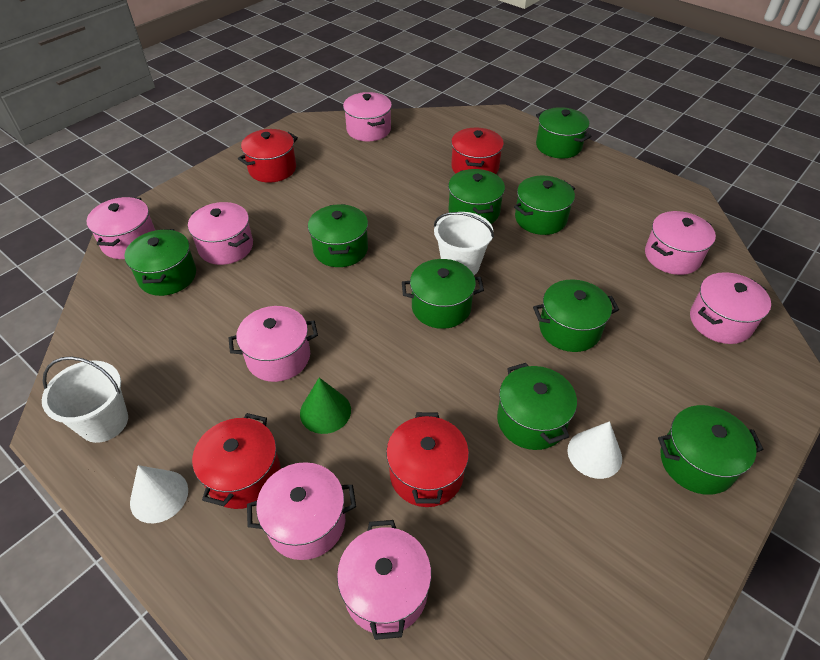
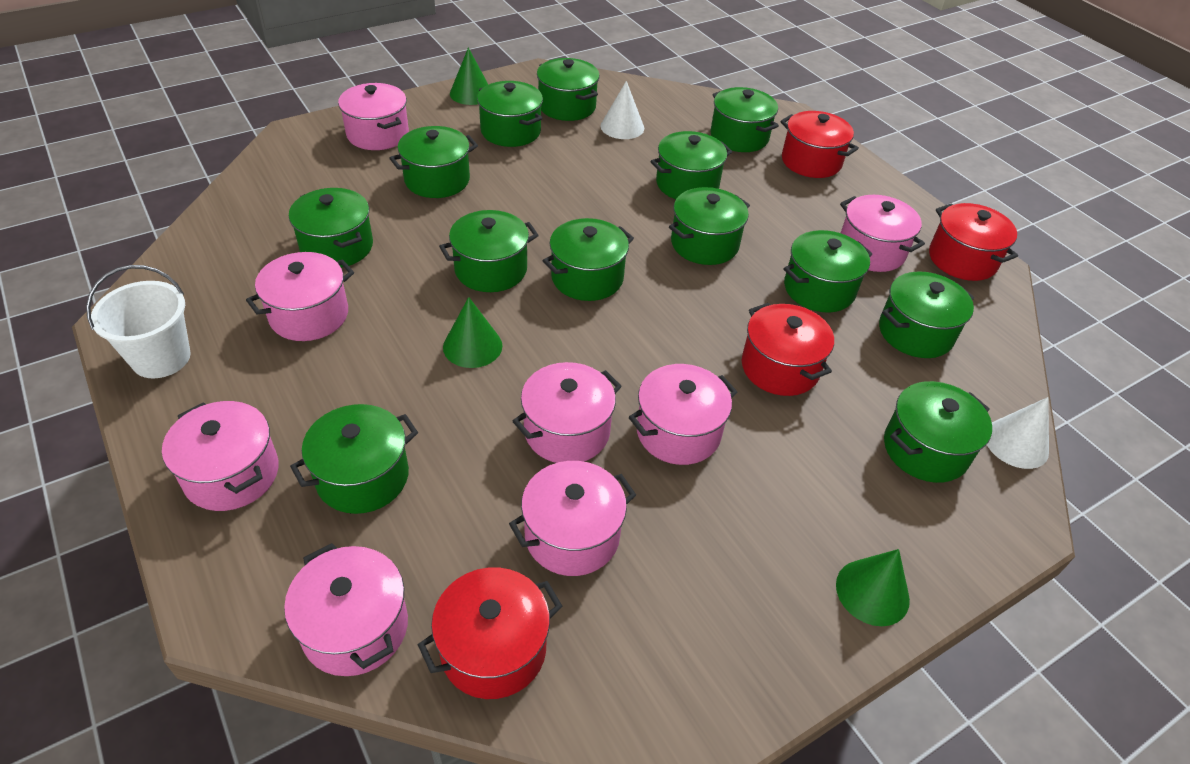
green cone: 1 -> 3
green pot: 9 -> 13
white bucket: 2 -> 1

